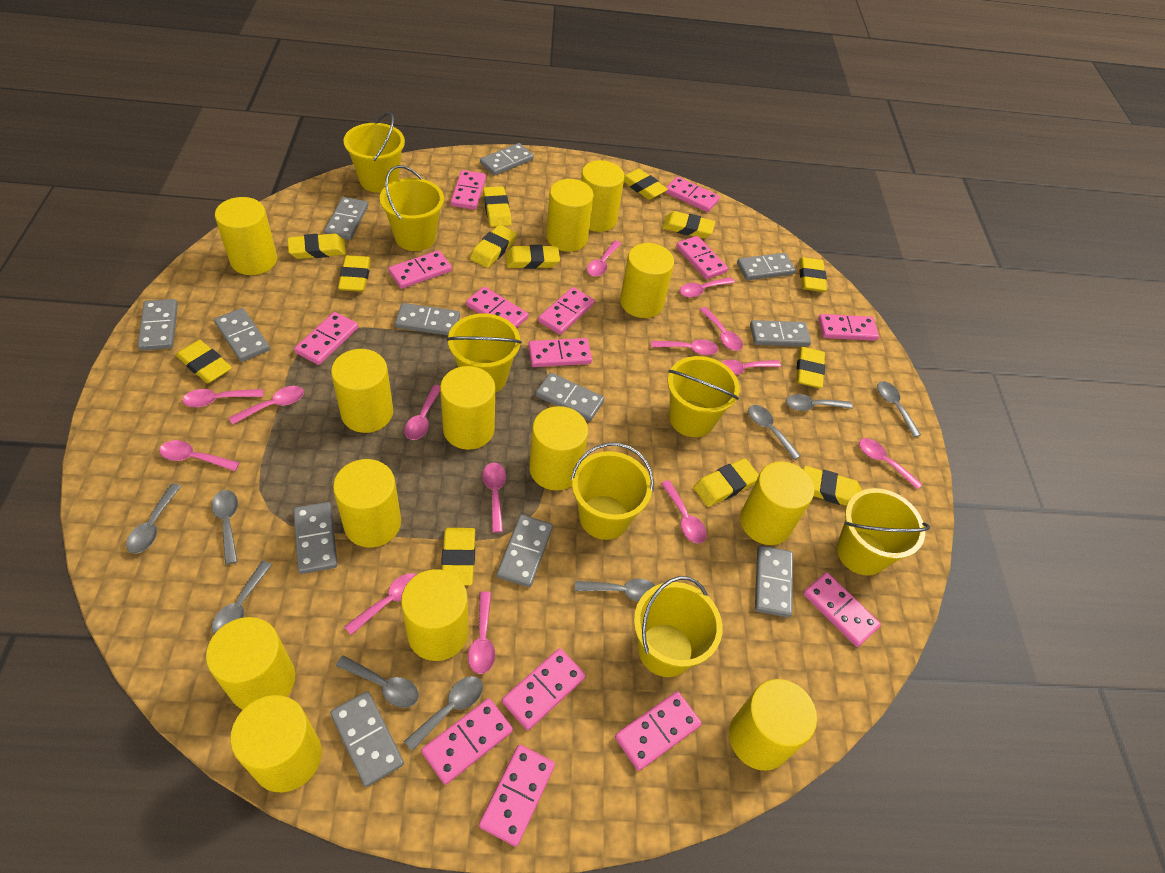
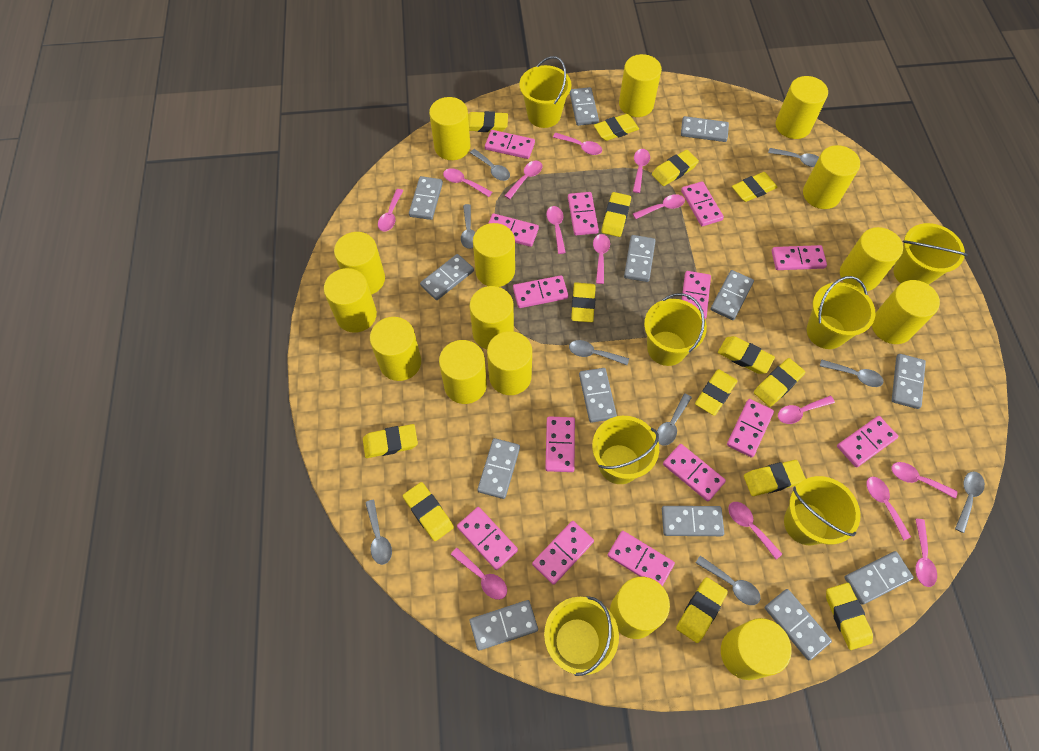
grey domino: 12 -> 13
yellow cylinder: 13 -> 15
yellow eraser: 13 -> 14

